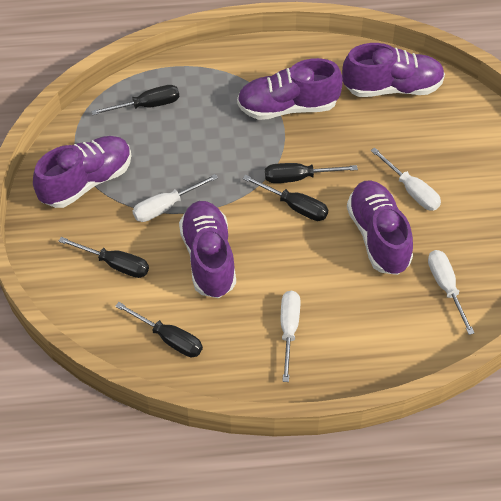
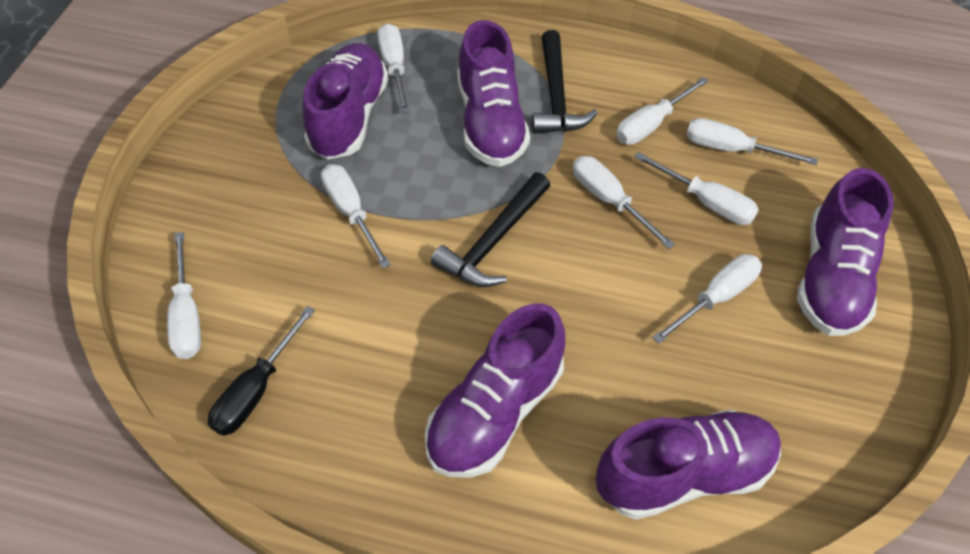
black hammer: 0 -> 2
black screwdriver: 5 -> 1
white screwdriver: 4 -> 8

